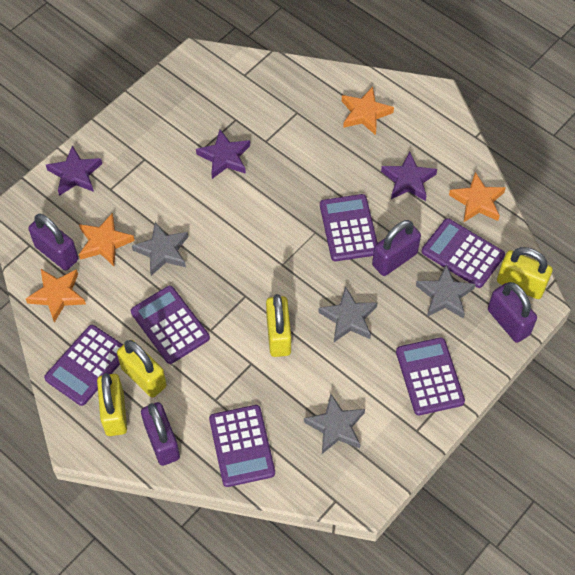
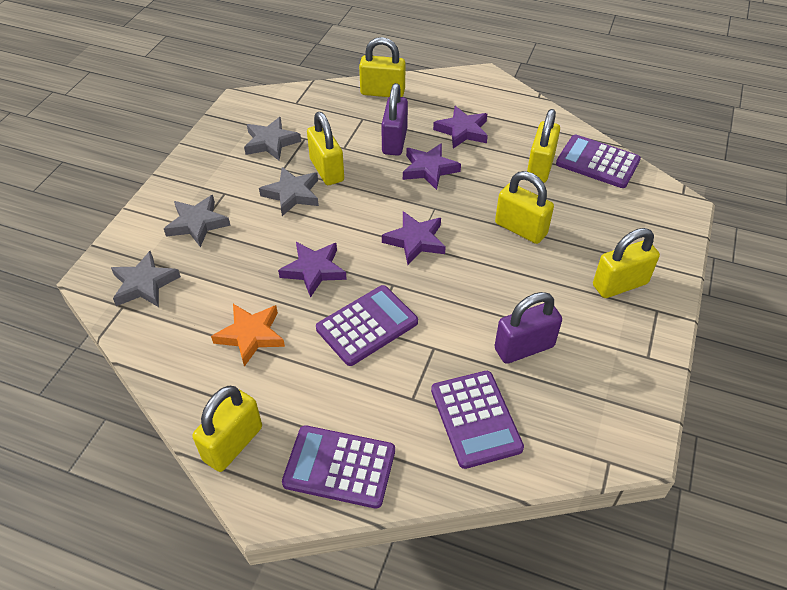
orange star: 4 -> 1
purple calculator: 6 -> 4
purple padlock: 4 -> 2
purple star: 3 -> 4
yellow padlock: 4 -> 6

